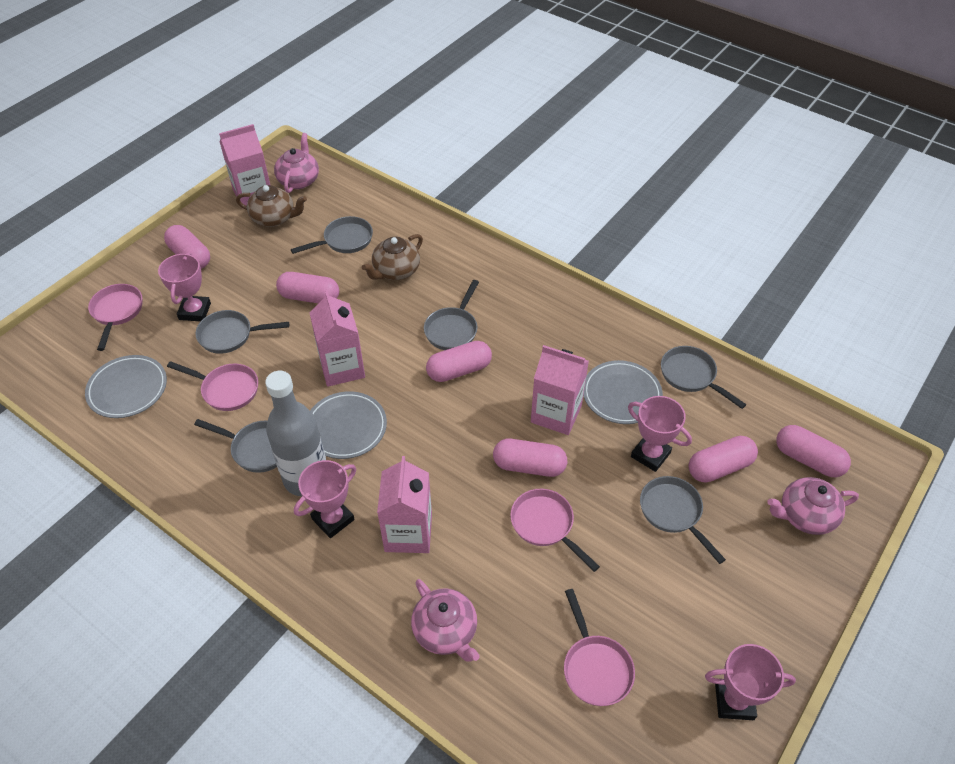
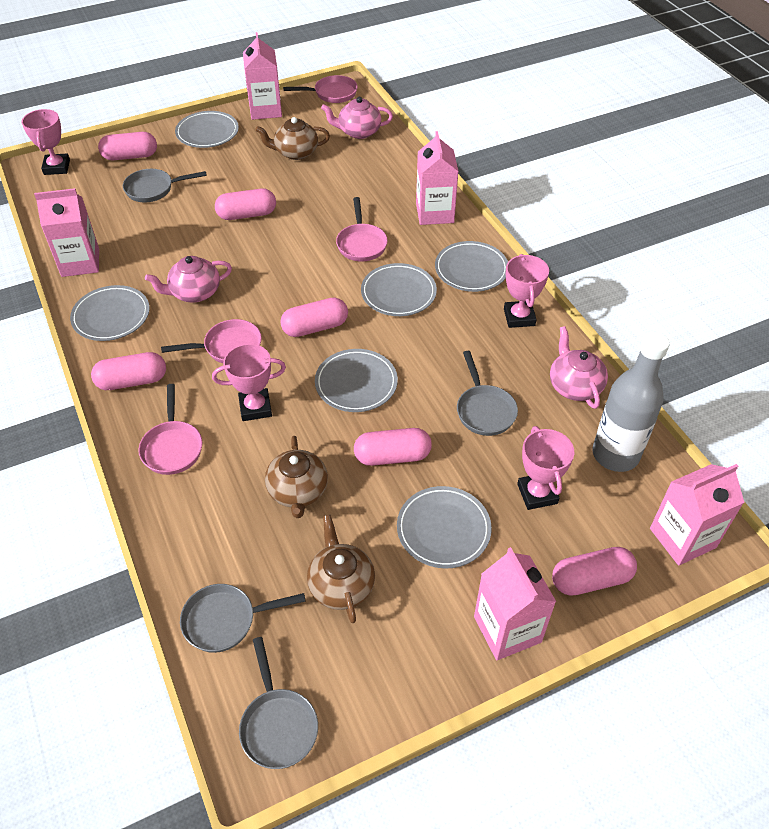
brown teapot: 2 -> 3
grey pan: 6 -> 4
grey plate: 3 -> 6
pink carton: 4 -> 5

